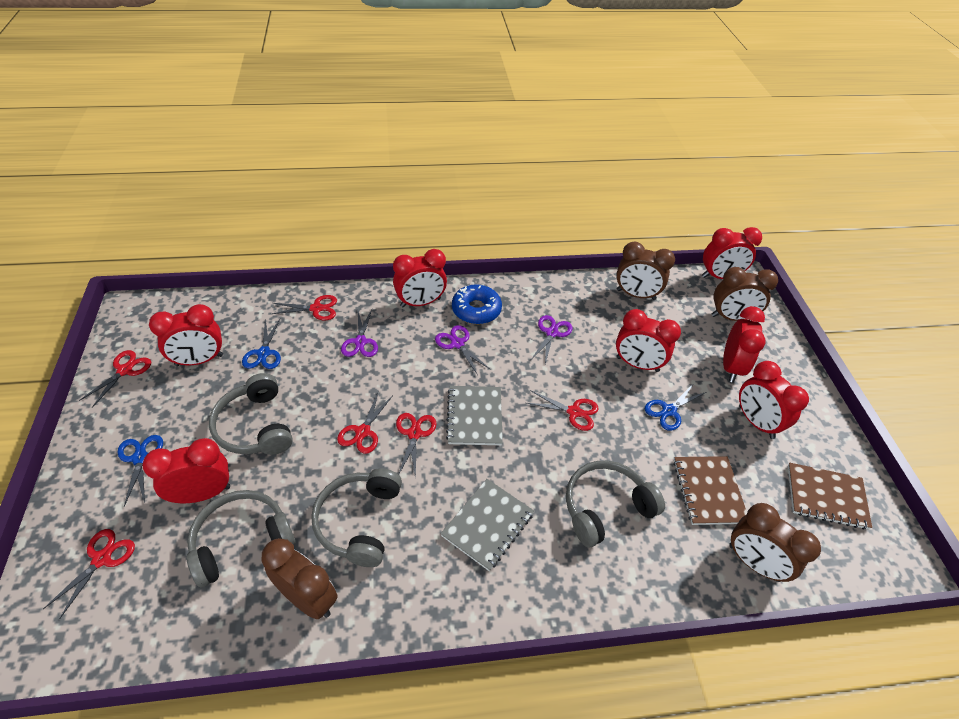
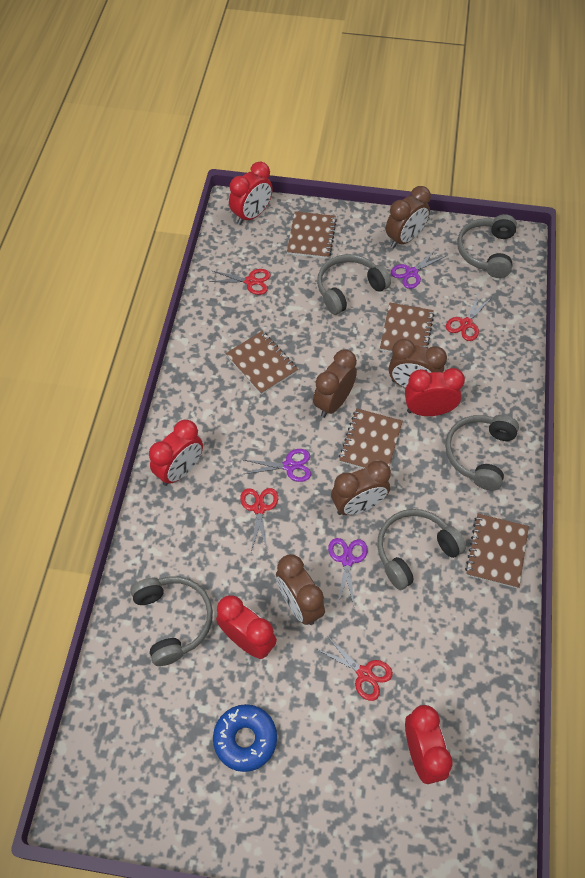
blue scissors: 3 -> 0
brown clock: 4 -> 5
brown notebook: 2 -> 5
grey headphones: 4 -> 5
grey notebook: 2 -> 0
red clock: 7 -> 5
red scissors: 6 -> 4

